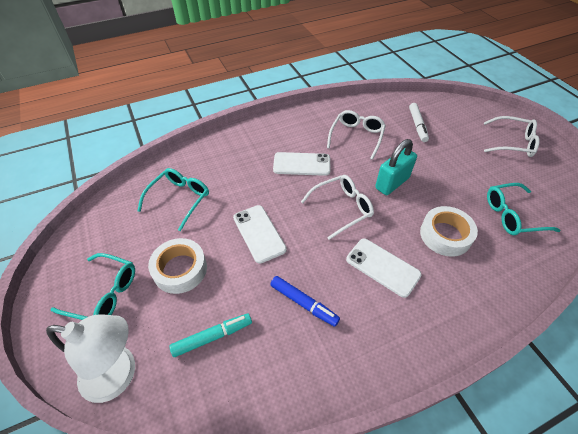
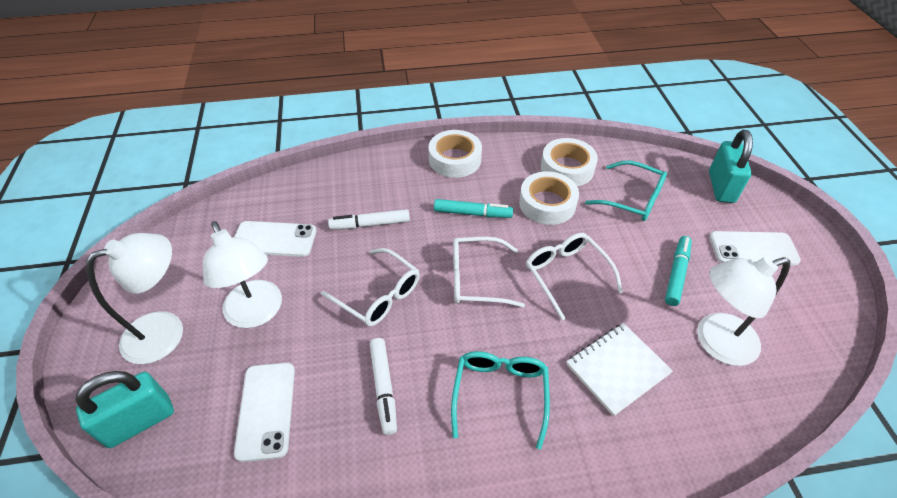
blue marker: 1 -> 0
turquoise glasses: 3 -> 2
turquoise marker: 1 -> 2
turquoise padlock: 1 -> 2
white lamp: 1 -> 3
white marker: 1 -> 2
white notebook: 0 -> 1
white tape: 2 -> 3

